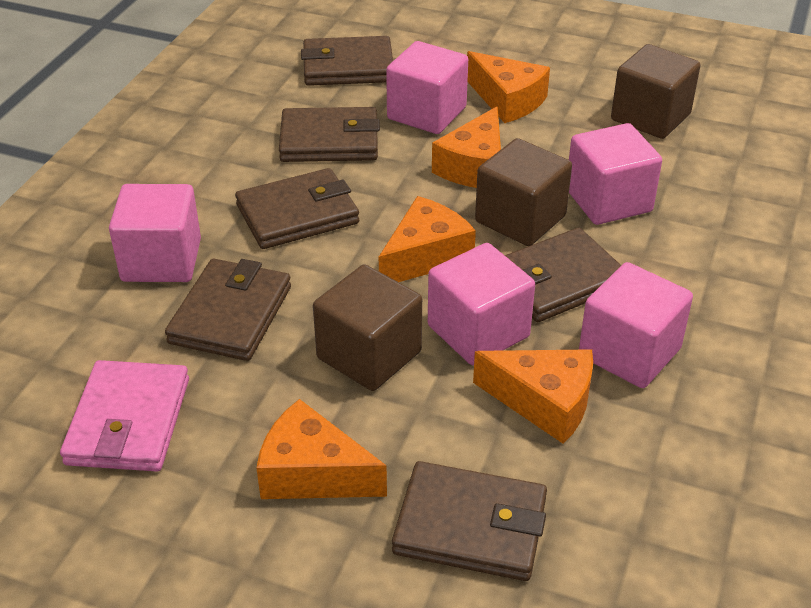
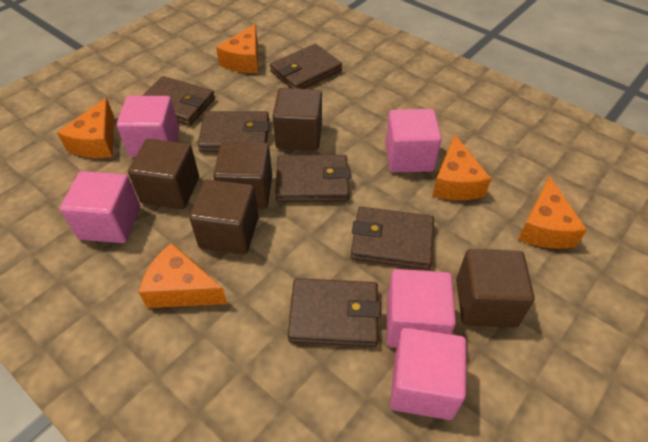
brown cube: 3 -> 5
pink wallet: 1 -> 0

